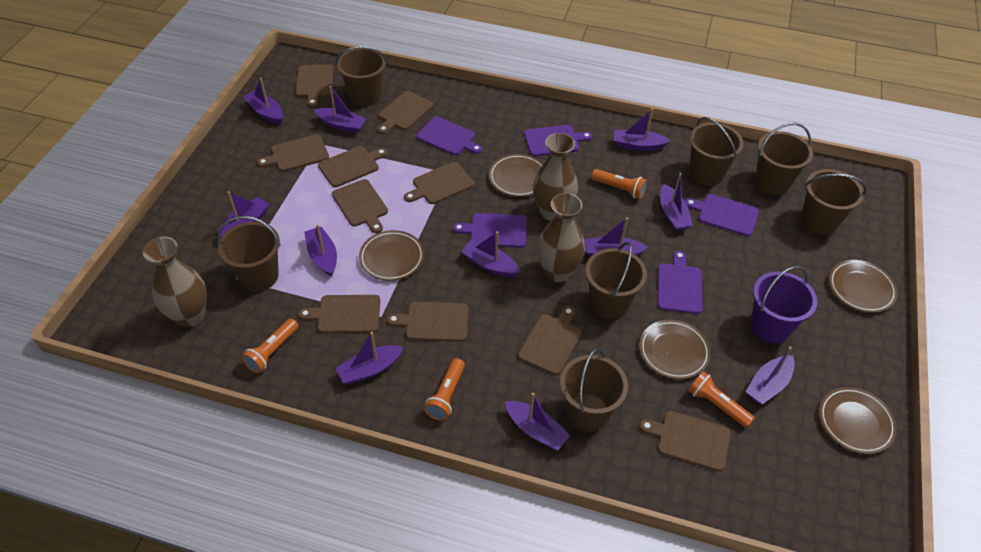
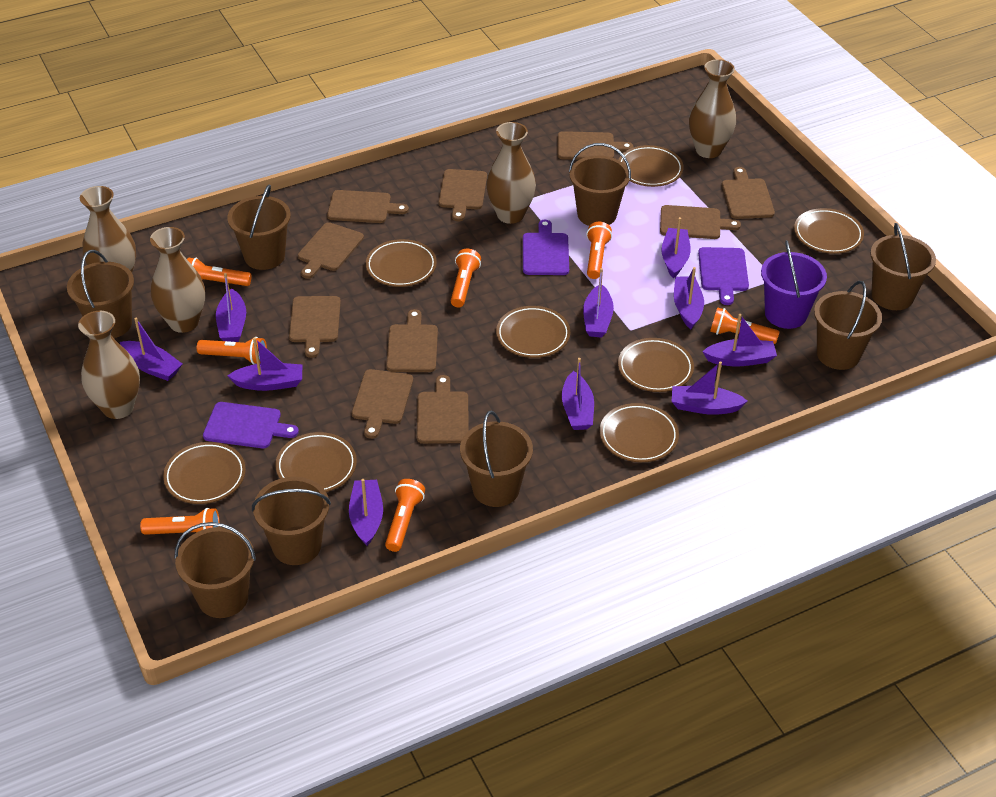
brown bucket: 7 -> 8
brown plate: 5 -> 8
brown vase: 3 -> 5
orange flashlight: 4 -> 7
purple boat: 11 -> 10
purple cutting board: 5 -> 3

